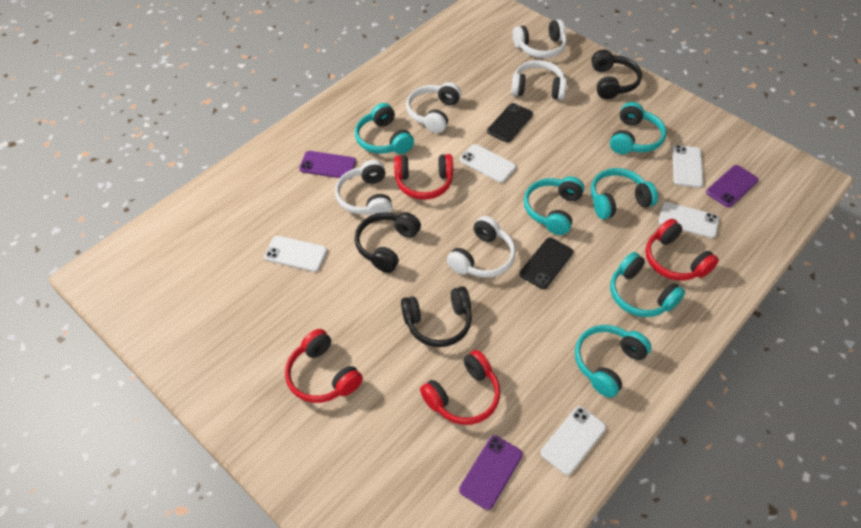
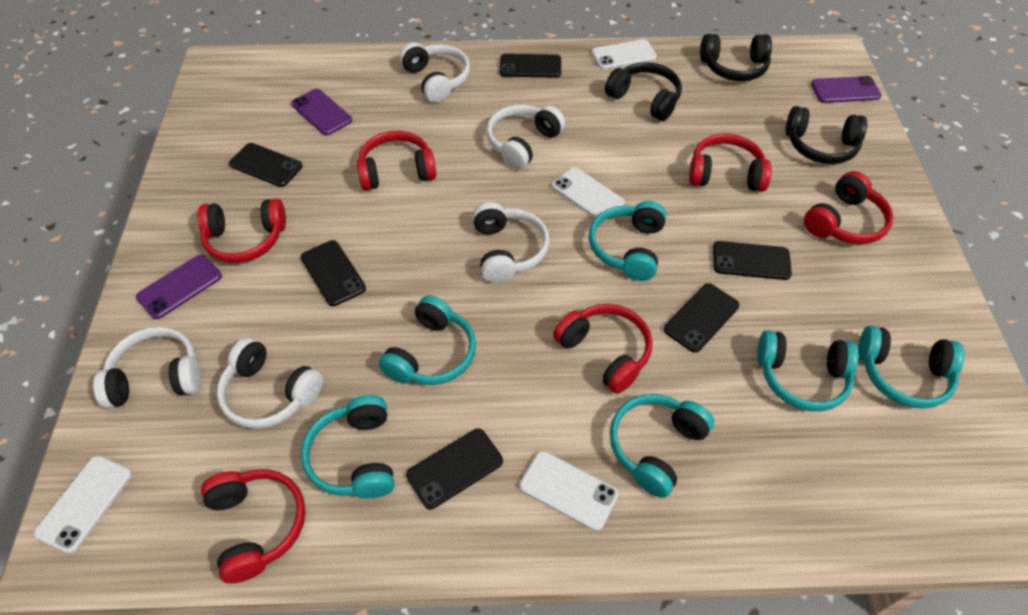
black phone: 2 -> 6
red headphones: 4 -> 6
white phone: 5 -> 4

